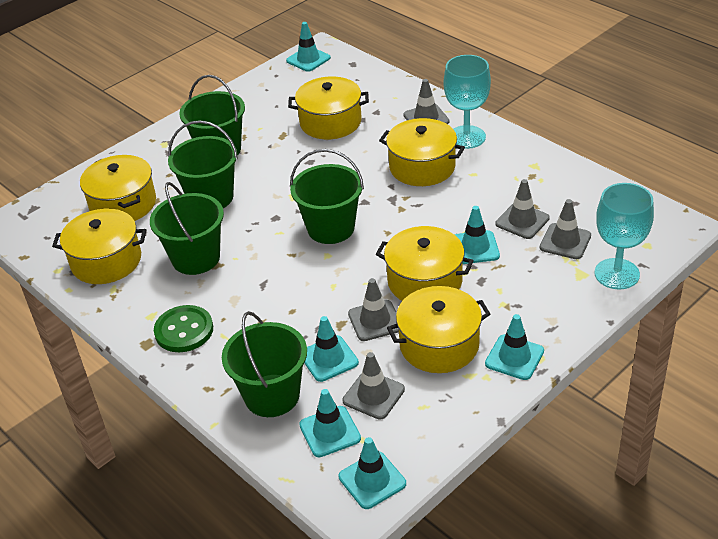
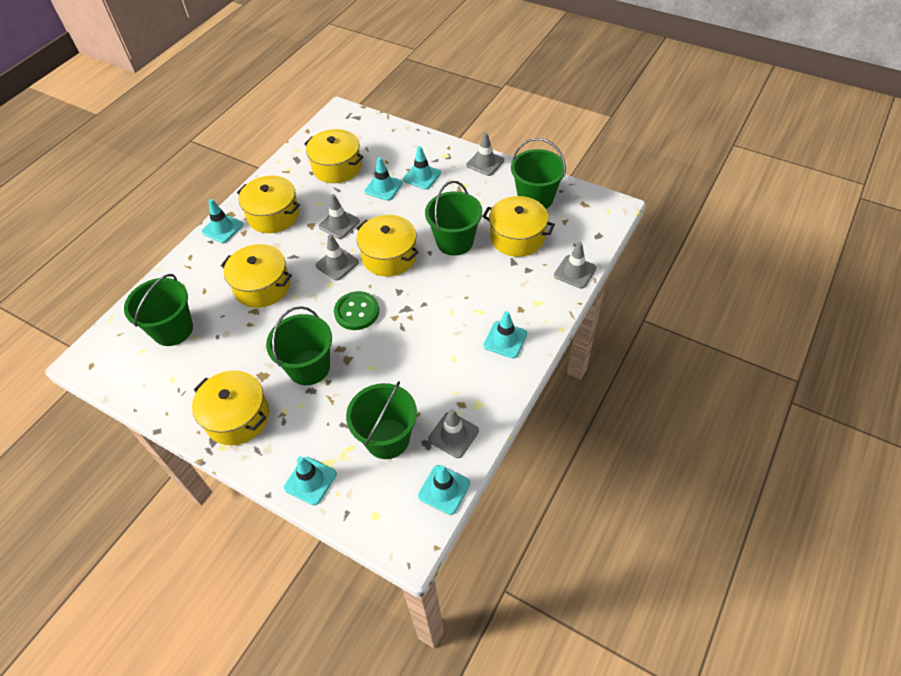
turquoise goblet: 2 -> 0

